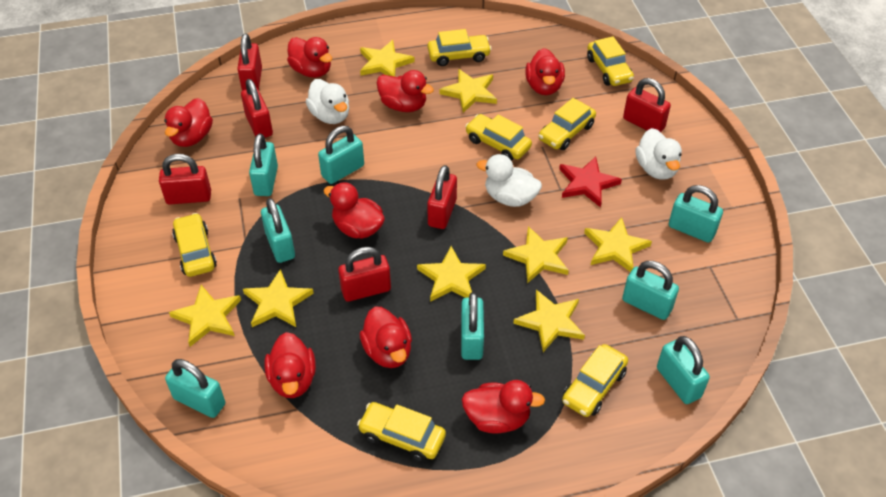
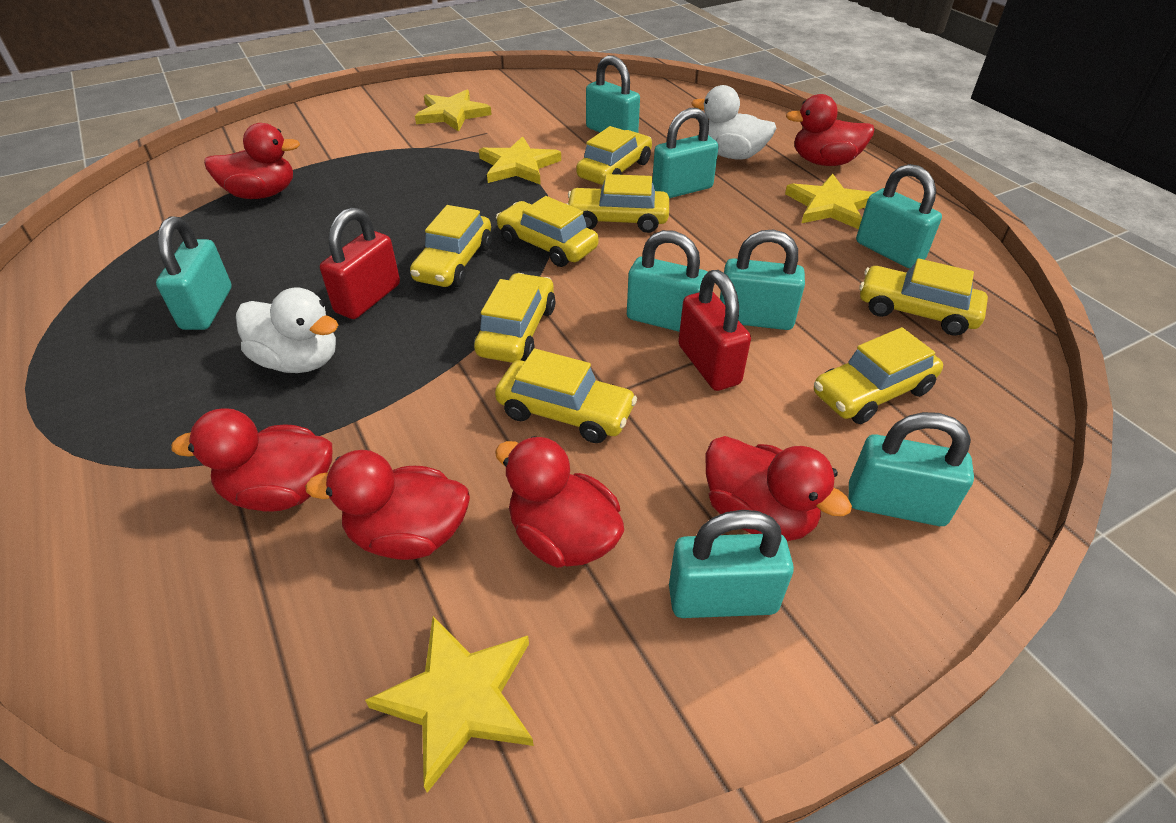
red duck: 8 -> 6
red padlock: 6 -> 2
red star: 1 -> 0
white duck: 3 -> 2
yellow car: 7 -> 8
yellow star: 8 -> 4

